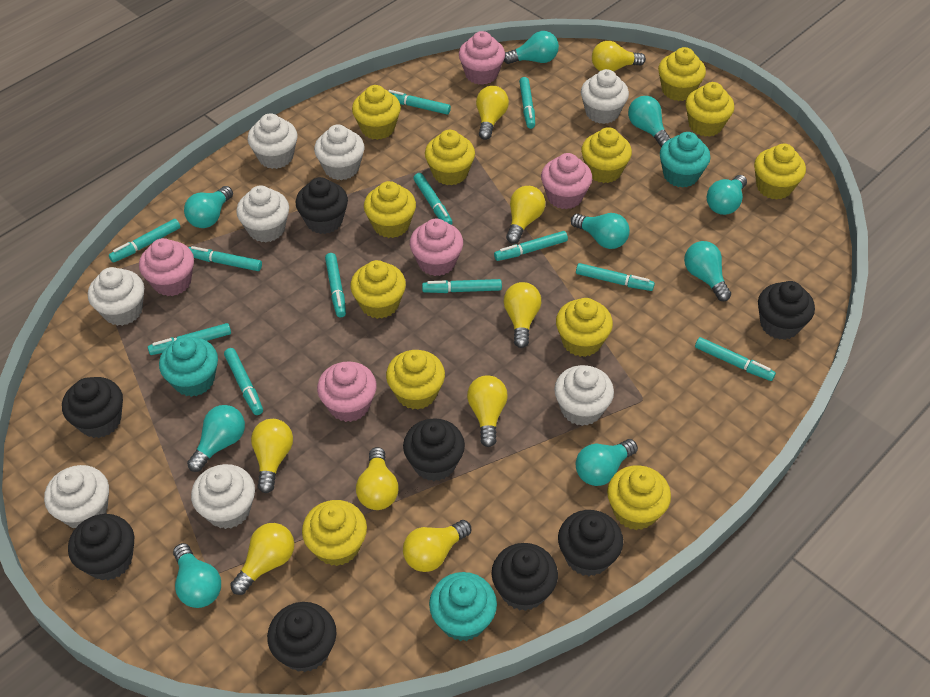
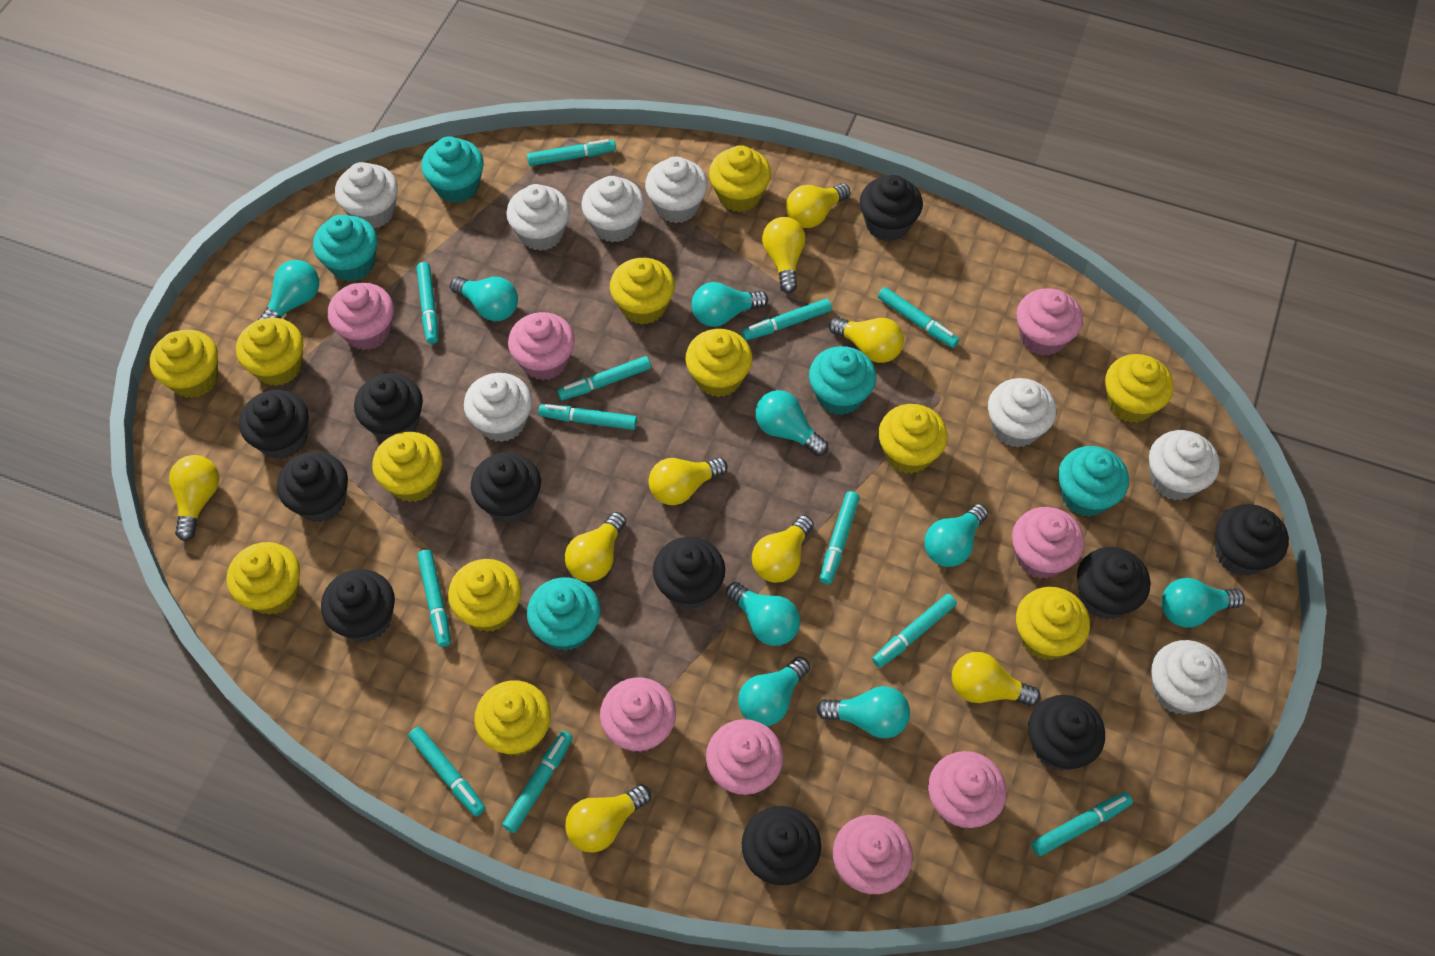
black cupcake: 8 -> 11
pink cupcake: 5 -> 8
turquoise cupcake: 3 -> 5

